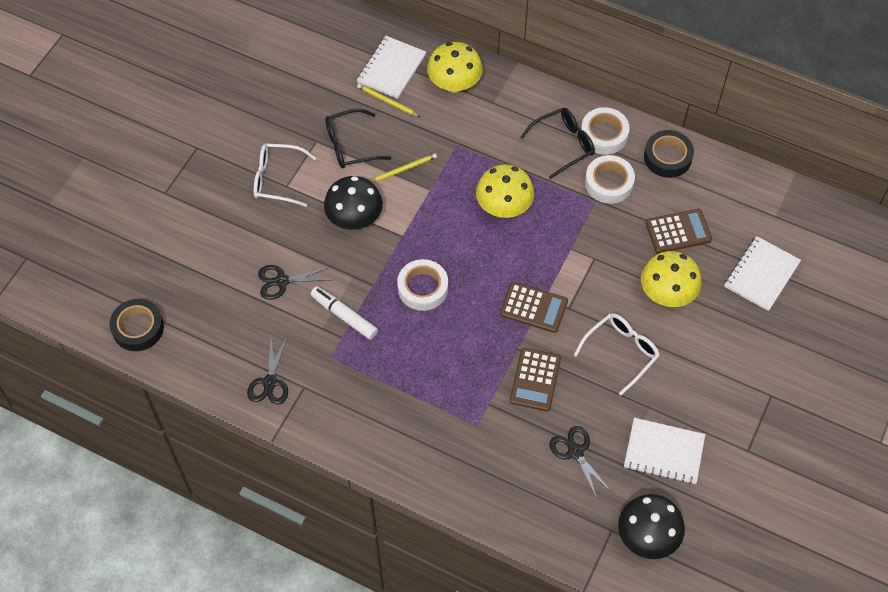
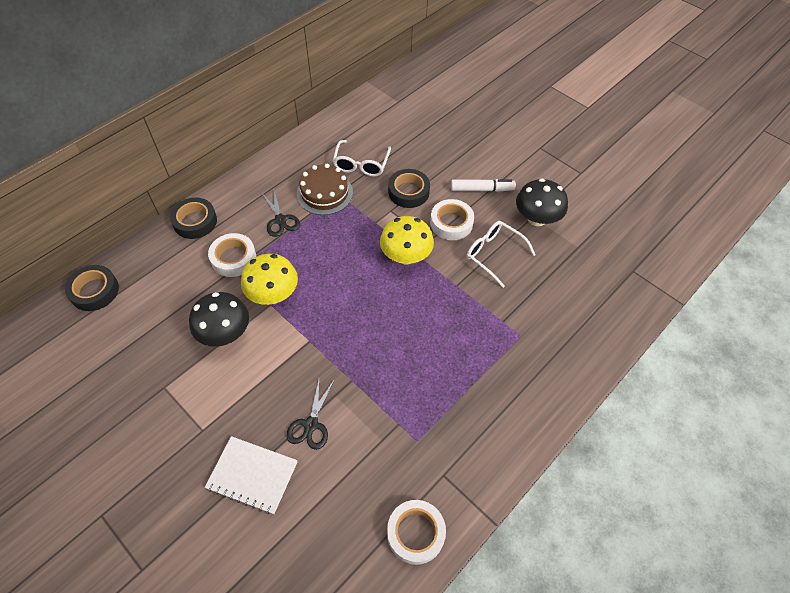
black glasses: 2 -> 0
black scissors: 3 -> 2
black tape: 2 -> 3
brown cake: 0 -> 1
brown calculator: 3 -> 0
white notebook: 3 -> 1
yellow mushroom: 3 -> 2
yellow pencil: 2 -> 0

